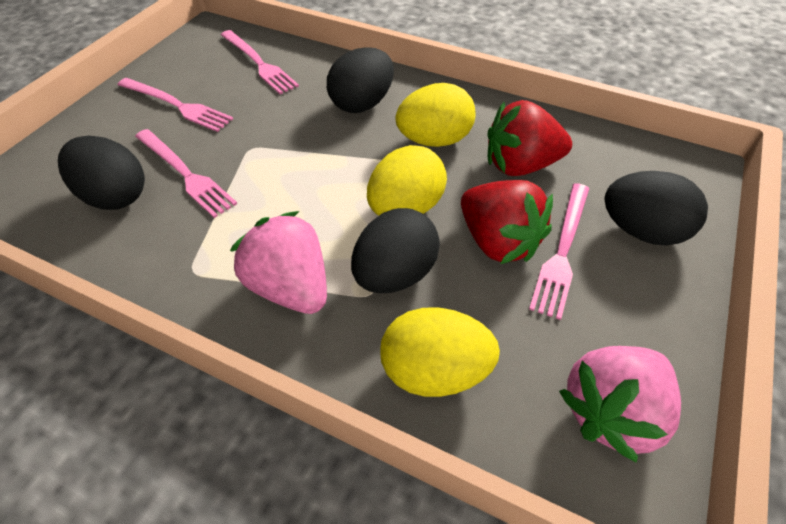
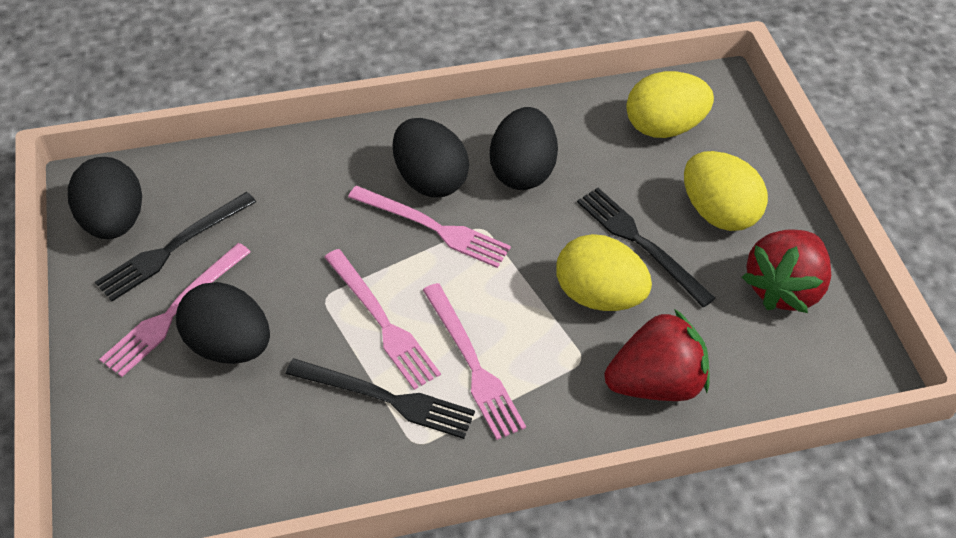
black fork: 0 -> 3
pink strawberry: 2 -> 0

